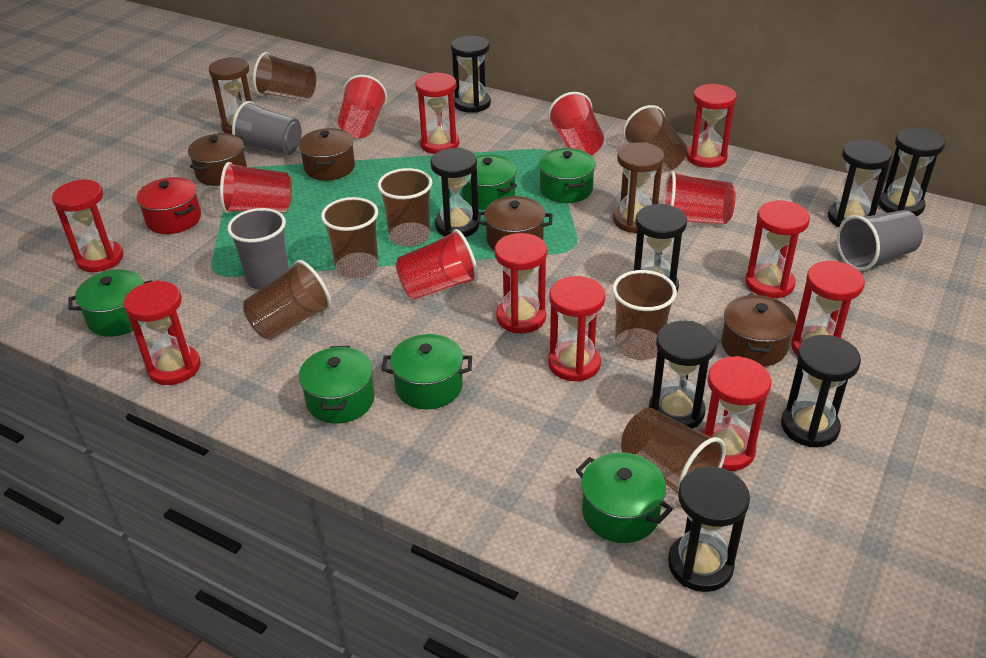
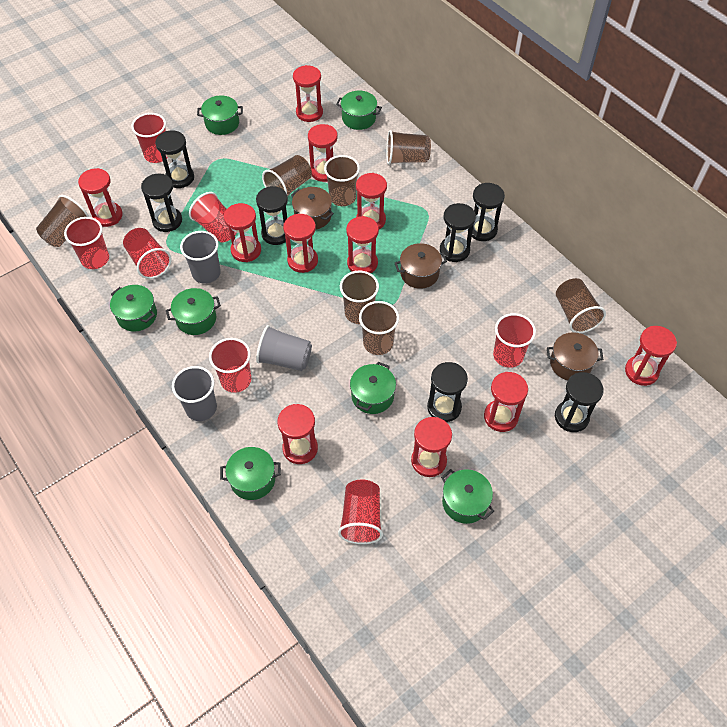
black hourglass: 8 -> 7
brown hourglass: 2 -> 0
brown pot: 4 -> 3
green pot: 6 -> 7
red cup: 5 -> 7
red hourglass: 9 -> 11
red pot: 1 -> 0

